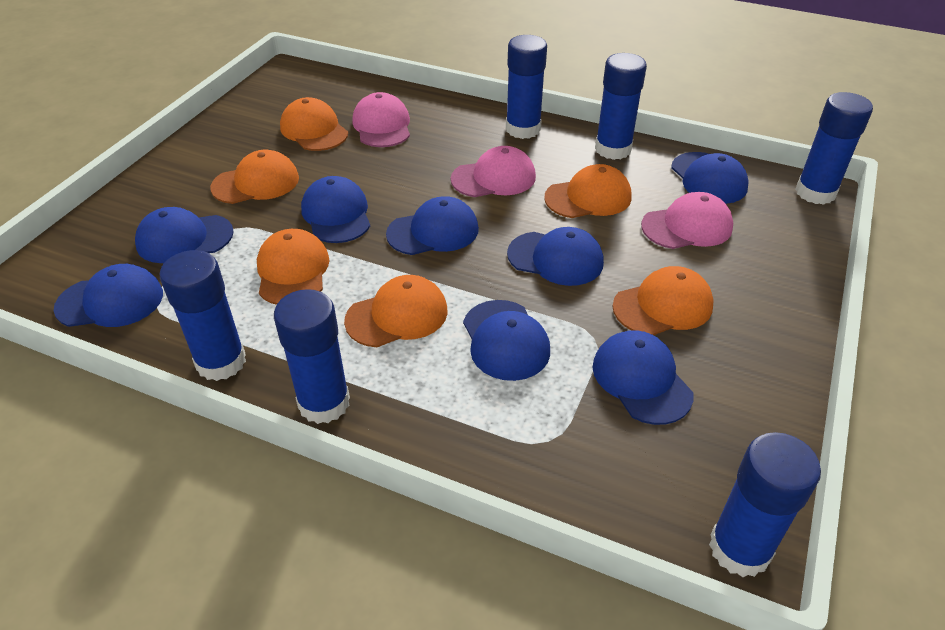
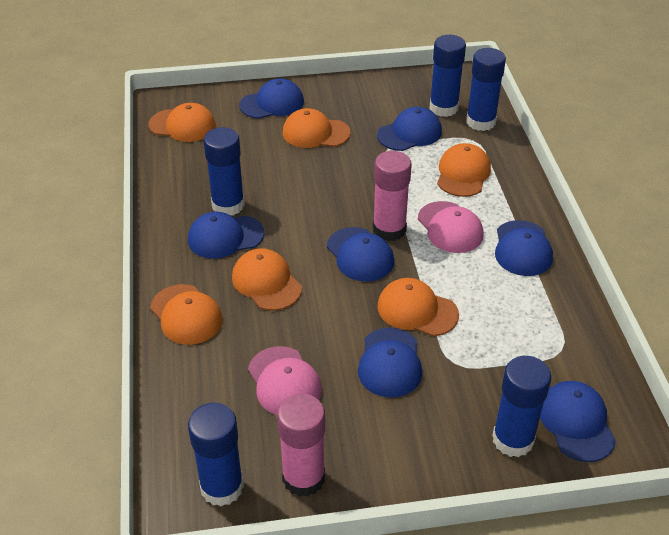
blue cap: 8 -> 7
blue glue stick: 6 -> 5
pink cap: 3 -> 2
pink glue stick: 0 -> 2

